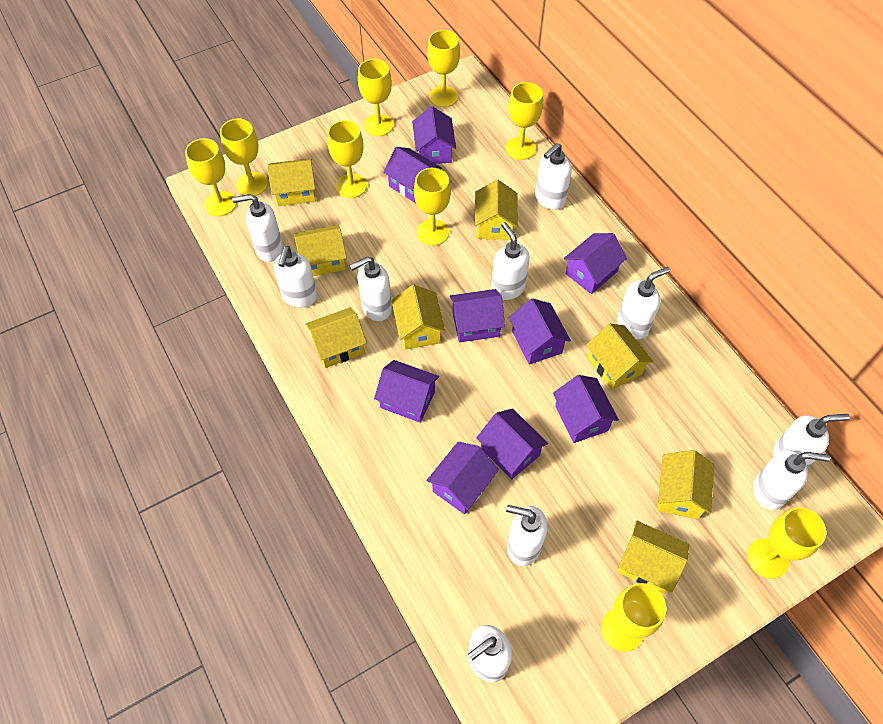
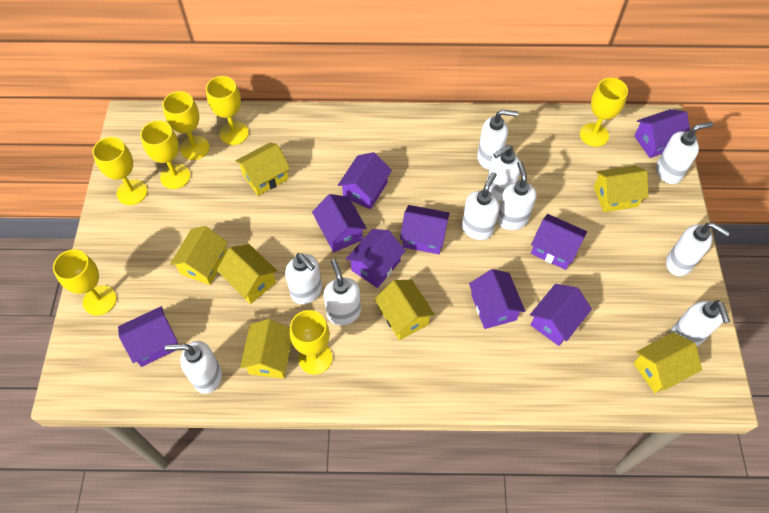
yellow goblet: 9 -> 7
yellow house: 8 -> 7

